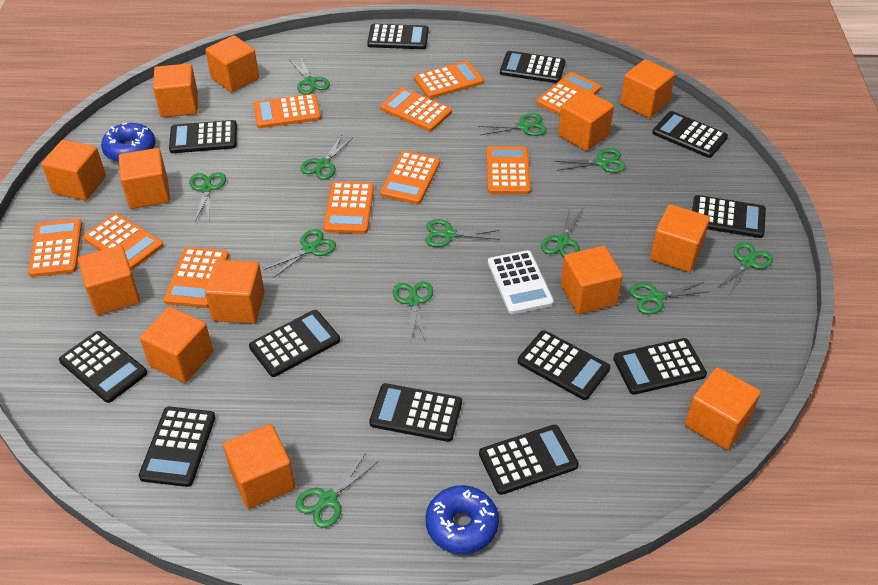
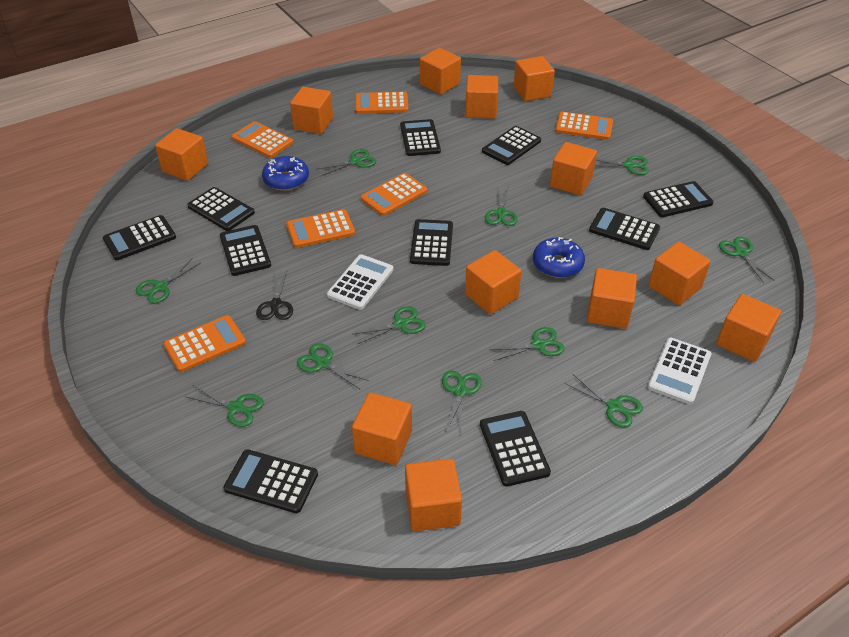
black calculator: 12 -> 10
black scissors: 0 -> 1
green scissors: 12 -> 11
orange calculator: 10 -> 6
orange cube: 13 -> 12
white calculator: 1 -> 2

